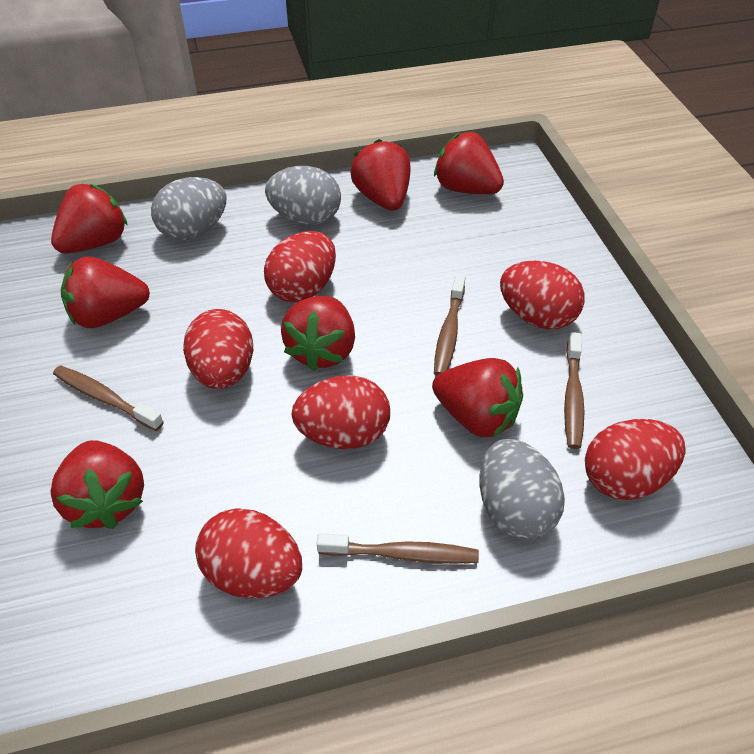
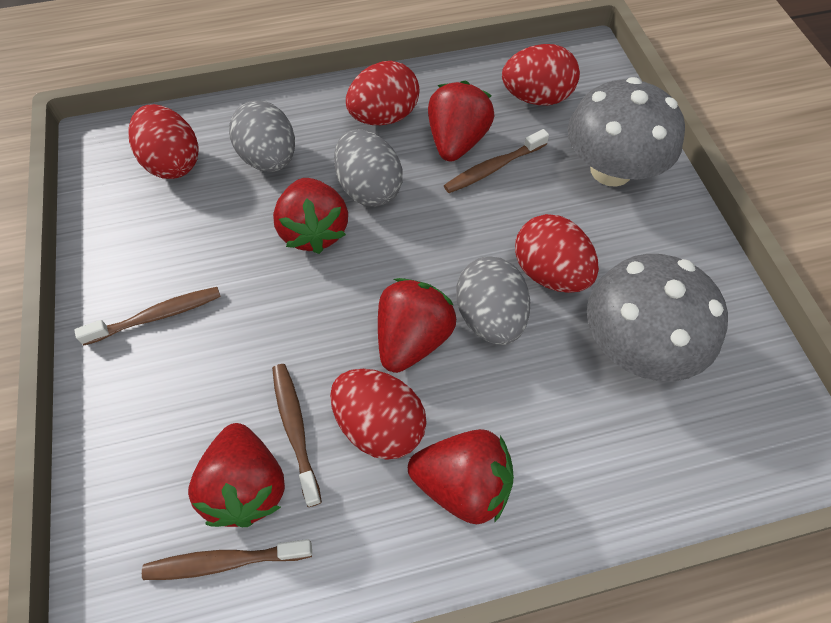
grey mushroom: 0 -> 2
red egg: 6 -> 5
red strawberry: 7 -> 5

